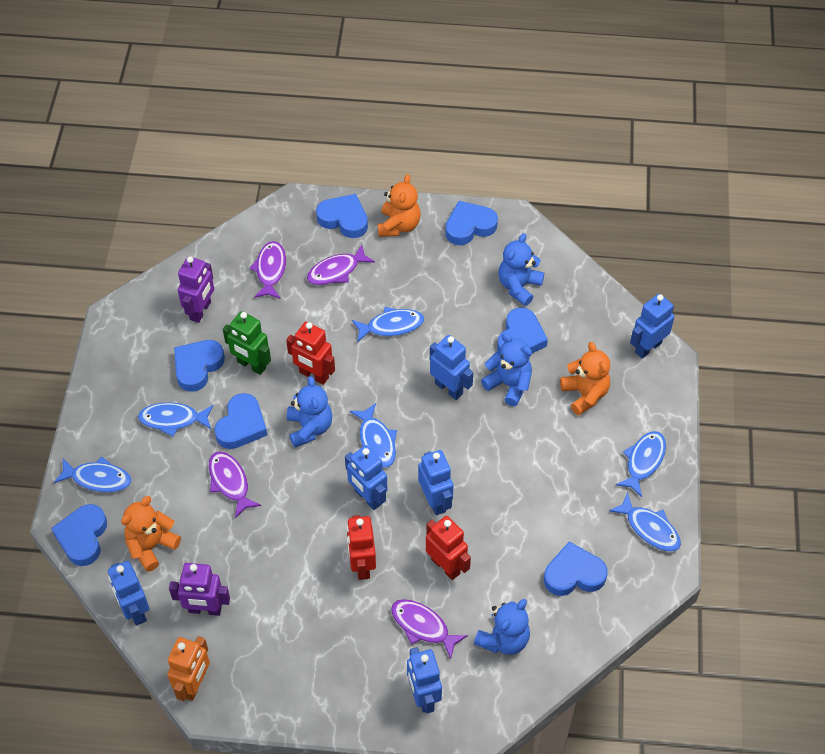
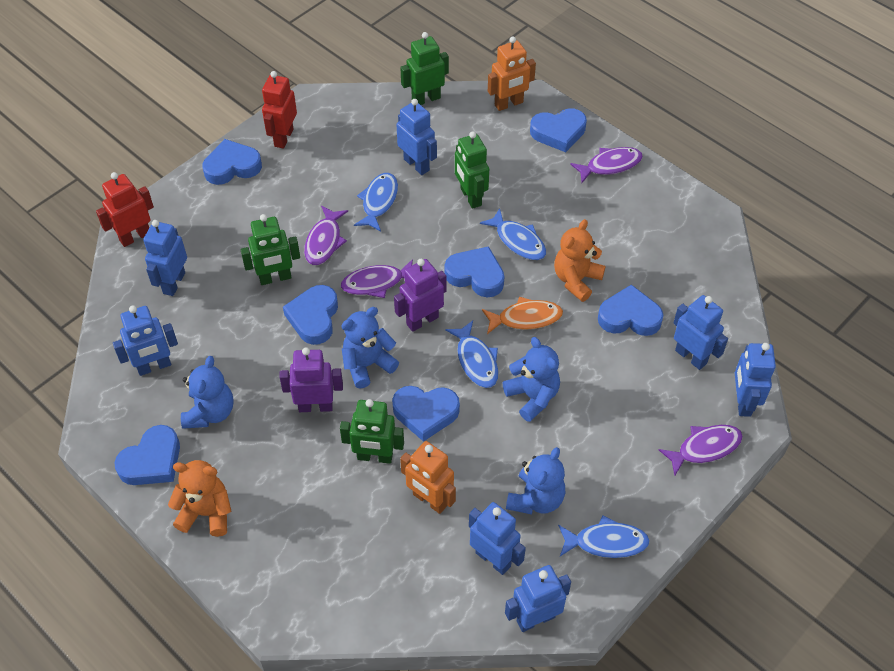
blue fish: 6 -> 4
blue robot: 6 -> 7
green robot: 1 -> 4
orange fish: 0 -> 1
orange robot: 1 -> 2
orange teddy bear: 3 -> 2
red robot: 3 -> 2

